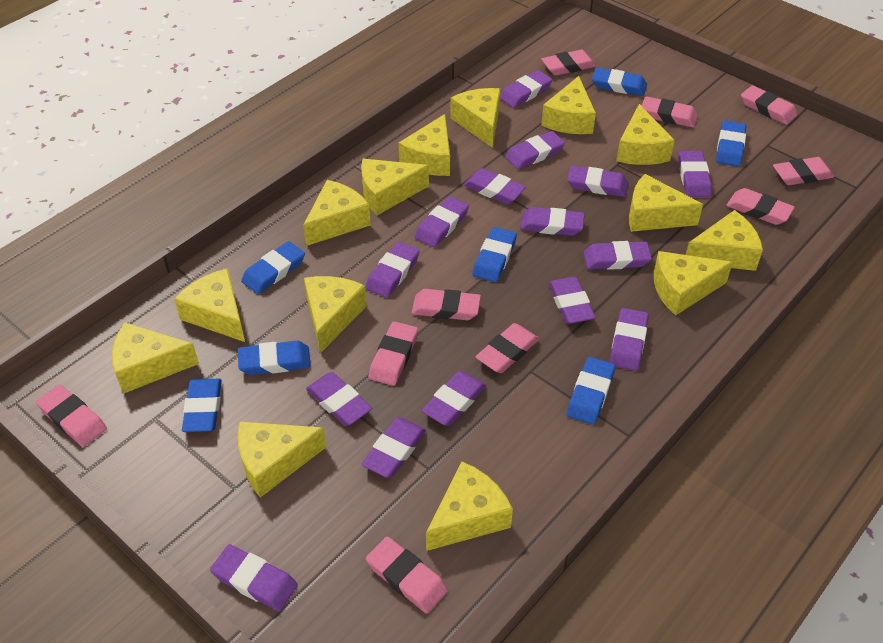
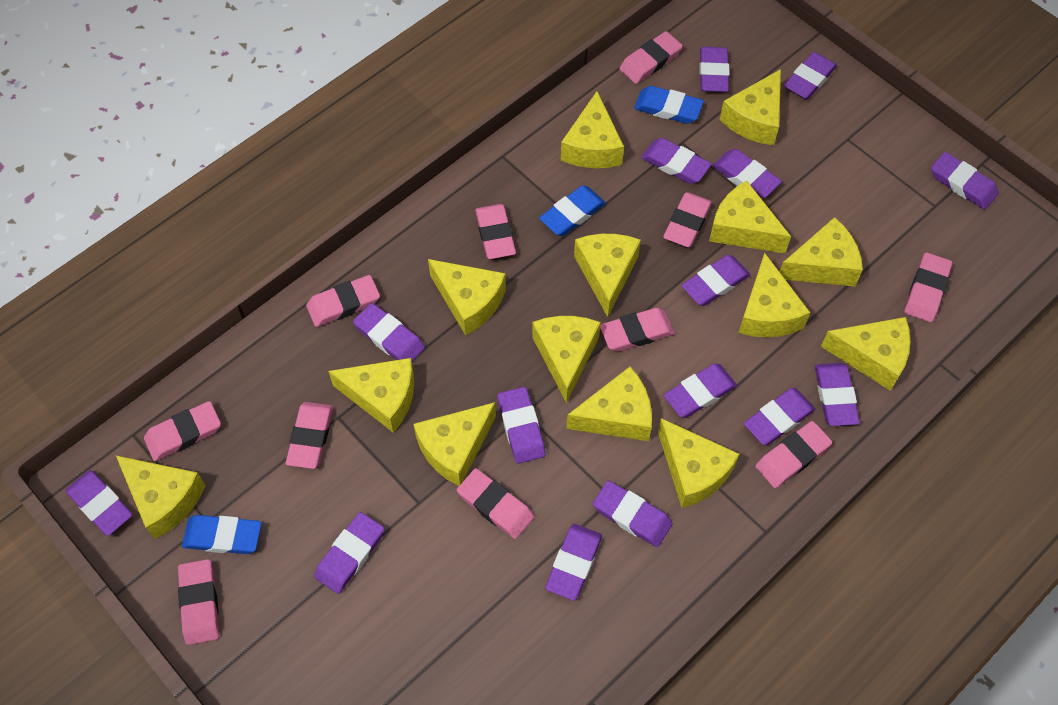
blue eraser: 7 -> 3
pink eraser: 10 -> 11

